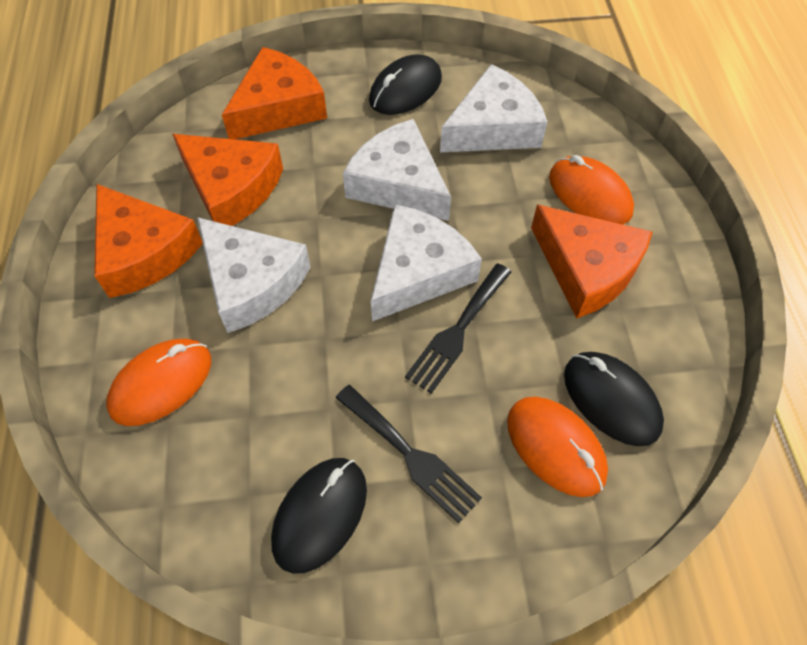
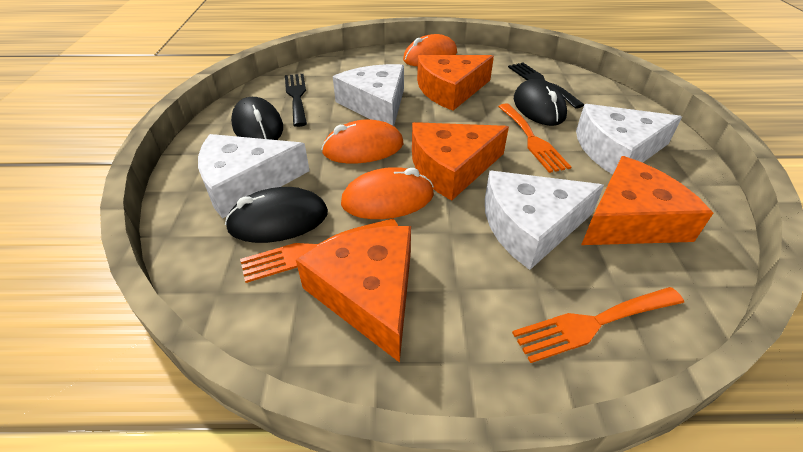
orange fork: 0 -> 3

